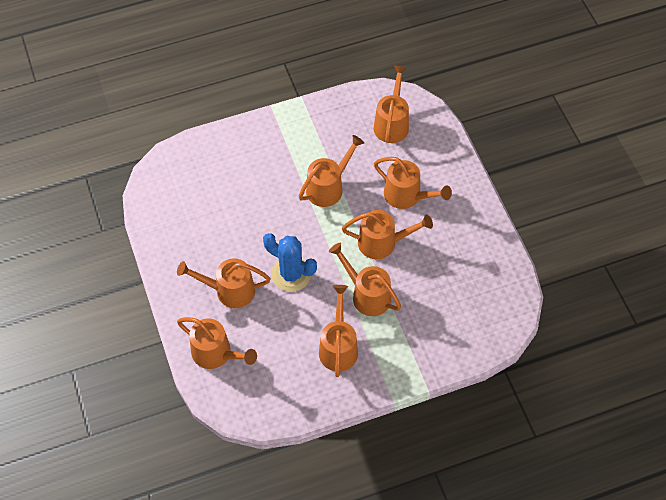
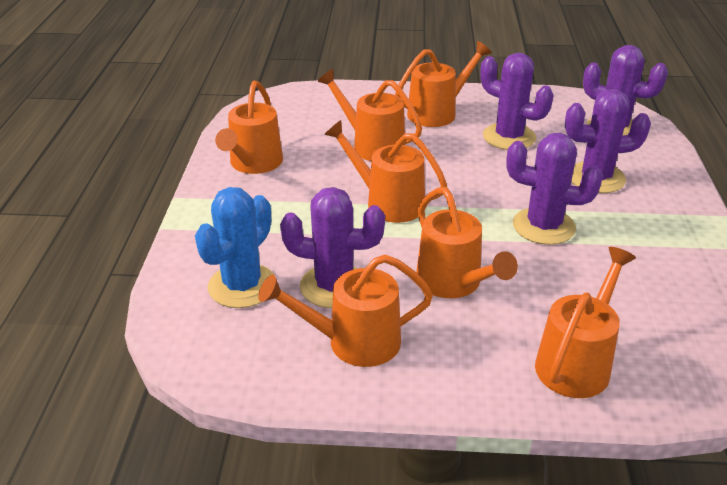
orange watering can: 8 -> 7
purple cactus: 0 -> 5

